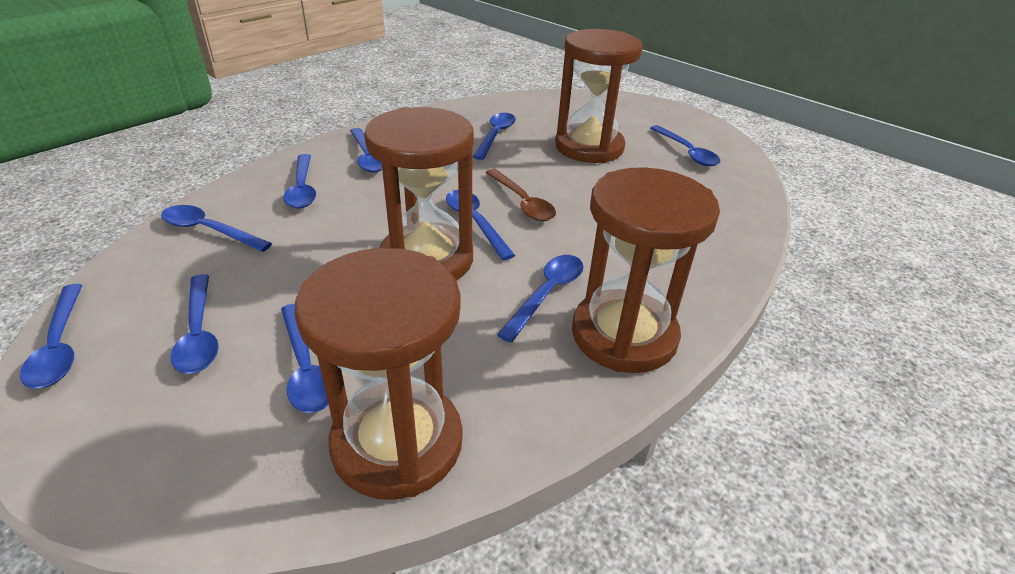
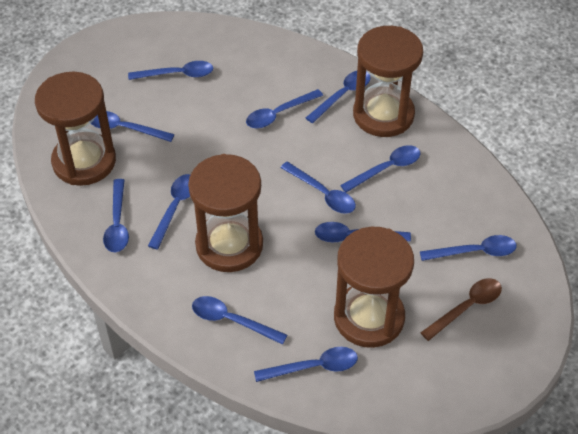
blue spoon: 10 -> 12

